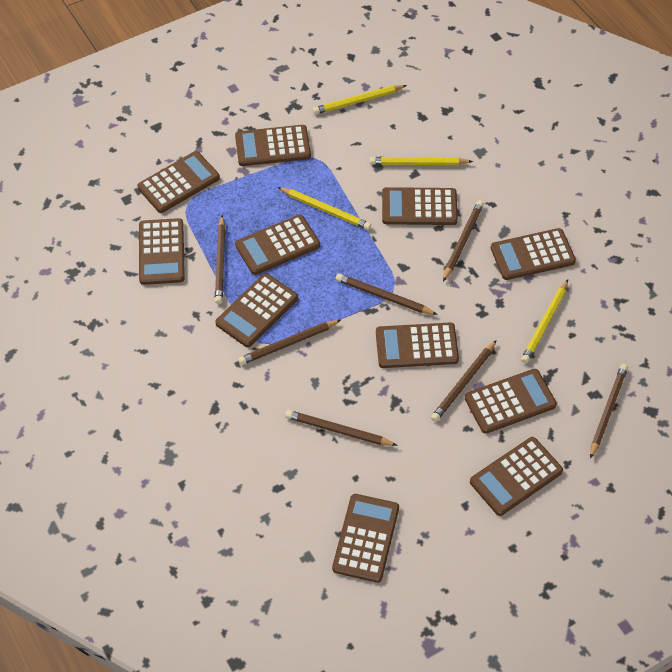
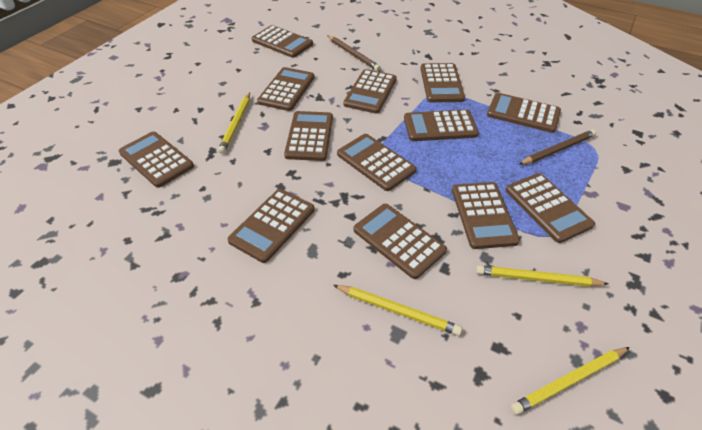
brown calculator: 11 -> 13
brown pencil: 7 -> 2

